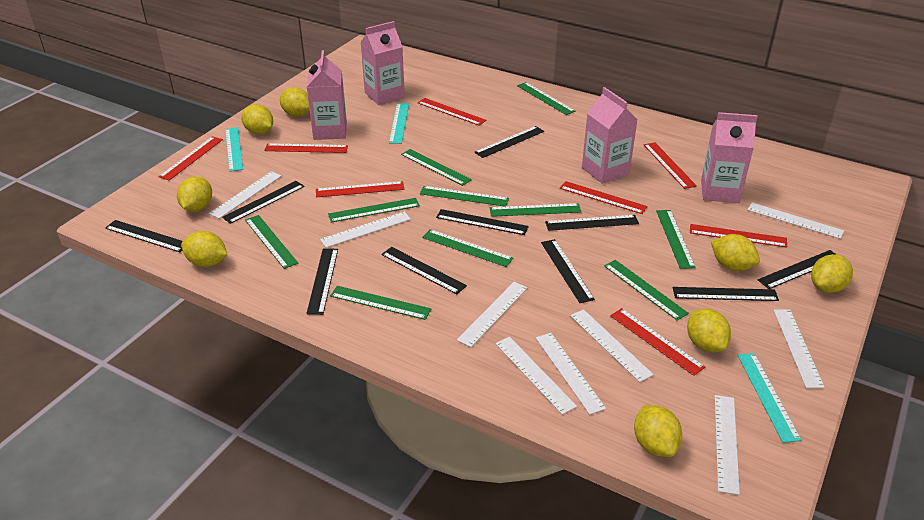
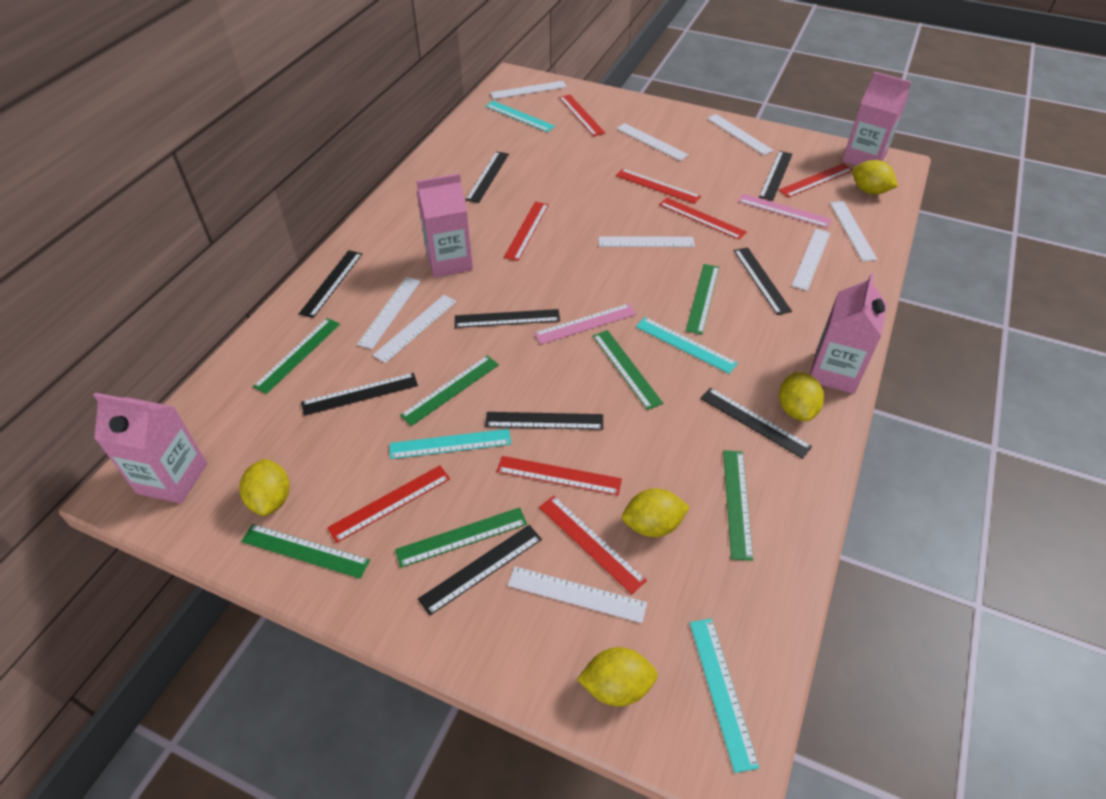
black ruler: 10 -> 9
green ruler: 10 -> 7
pink ruler: 0 -> 2
turquoise ruler: 3 -> 4
yellow lemon: 8 -> 5

